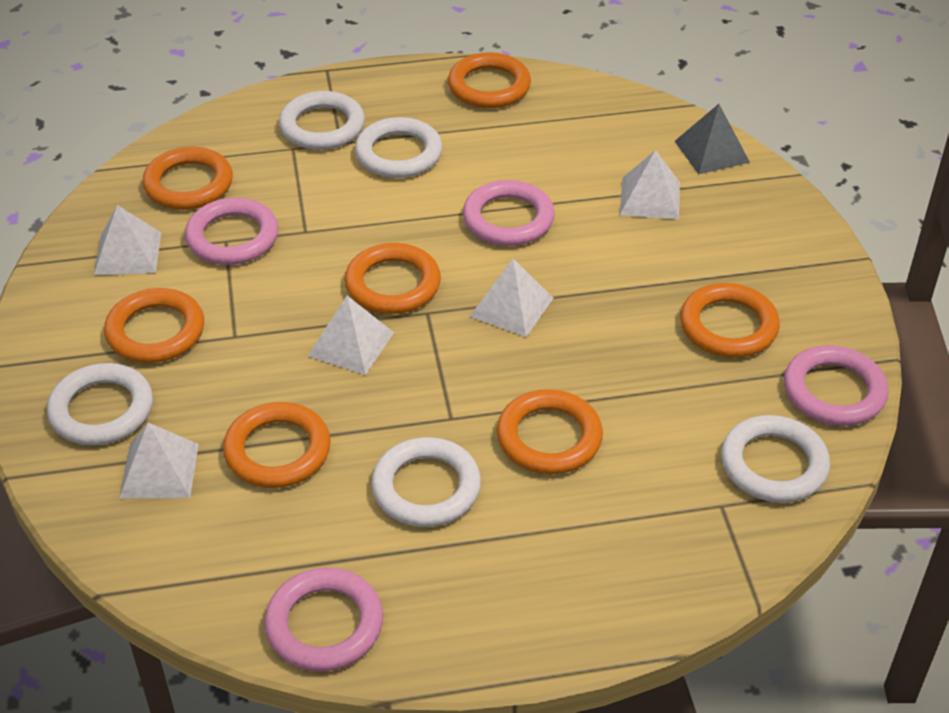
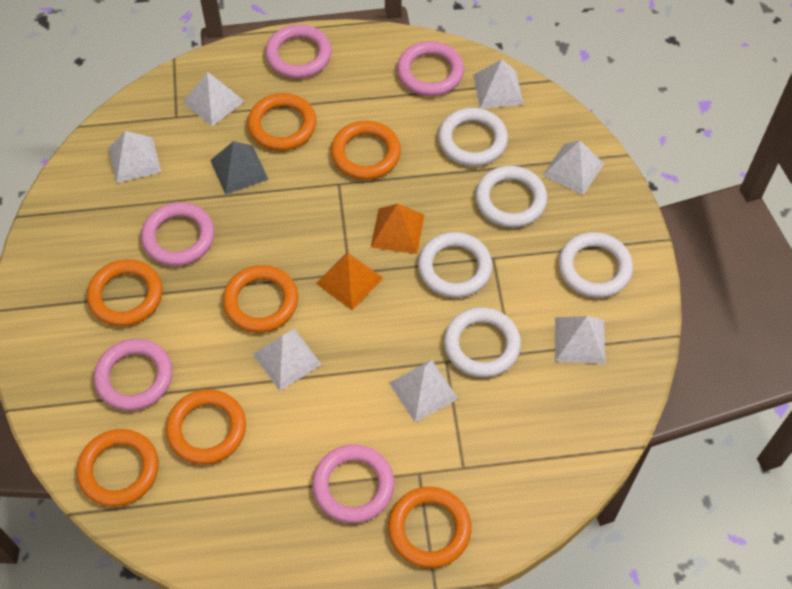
orange pyramid: 0 -> 2
pink ring: 4 -> 5
white pyramid: 5 -> 7

